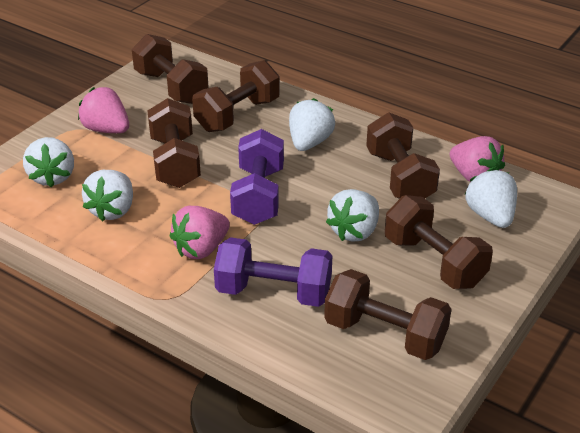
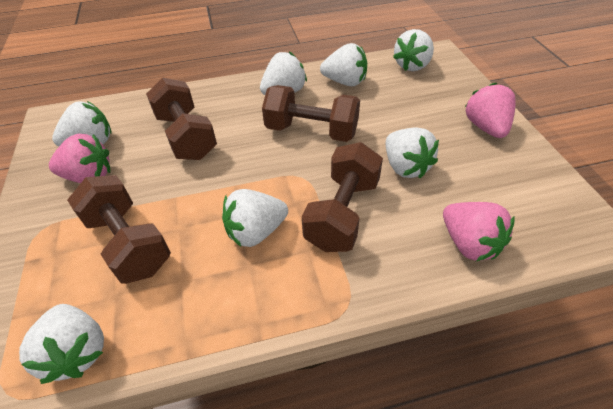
brown dumbbell: 6 -> 4
purple dumbbell: 2 -> 0
white strawberry: 5 -> 7

